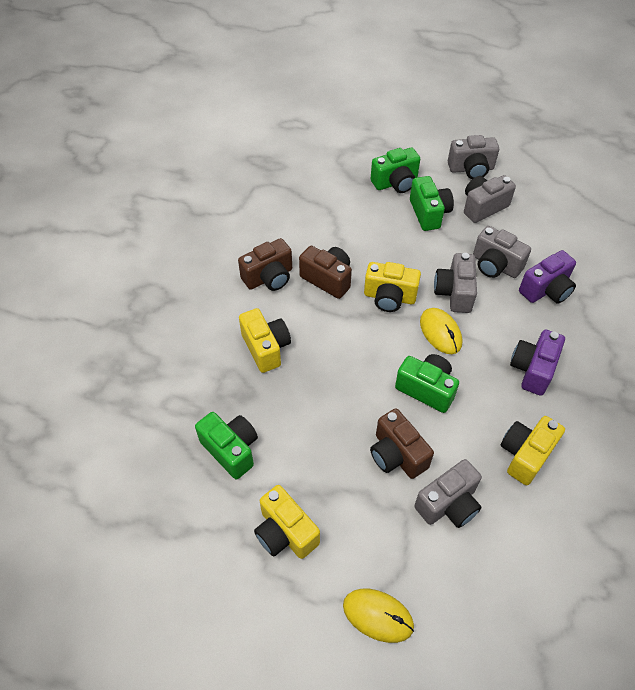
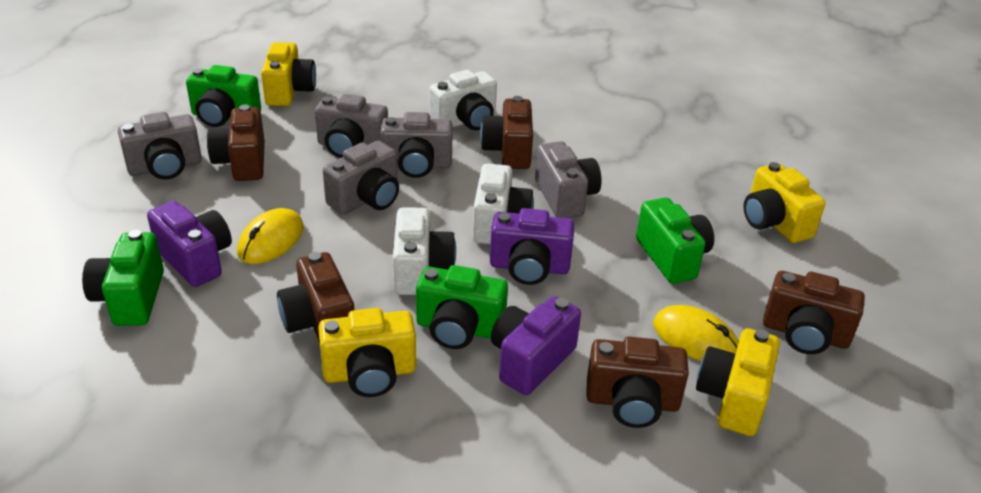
brown camera: 3 -> 5
purple camera: 2 -> 3
white camera: 0 -> 3

